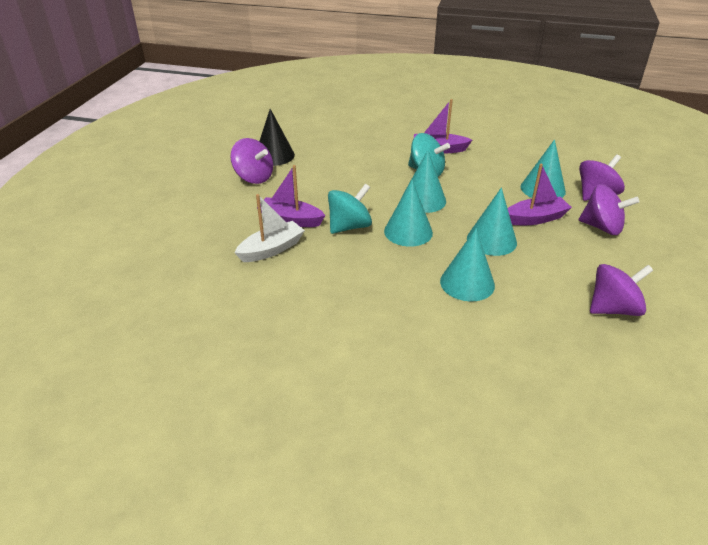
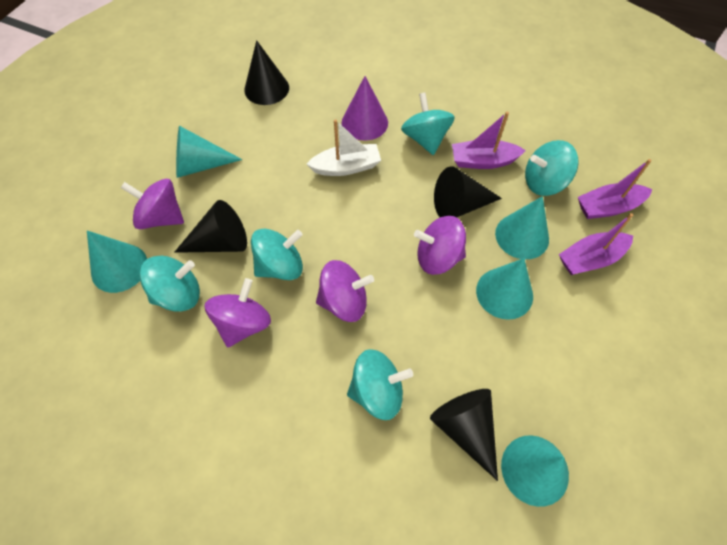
black cone: 1 -> 4
purple cone: 0 -> 1
turquoise spinning top: 2 -> 5

